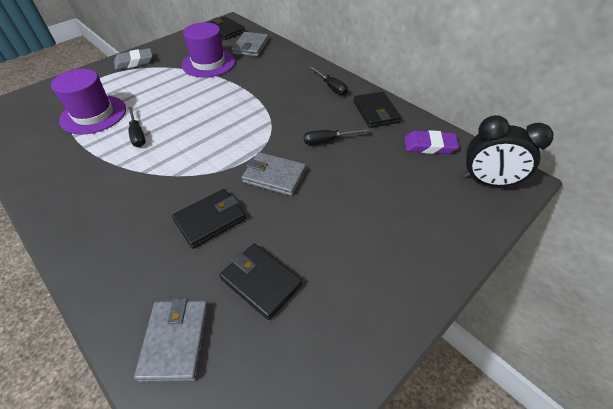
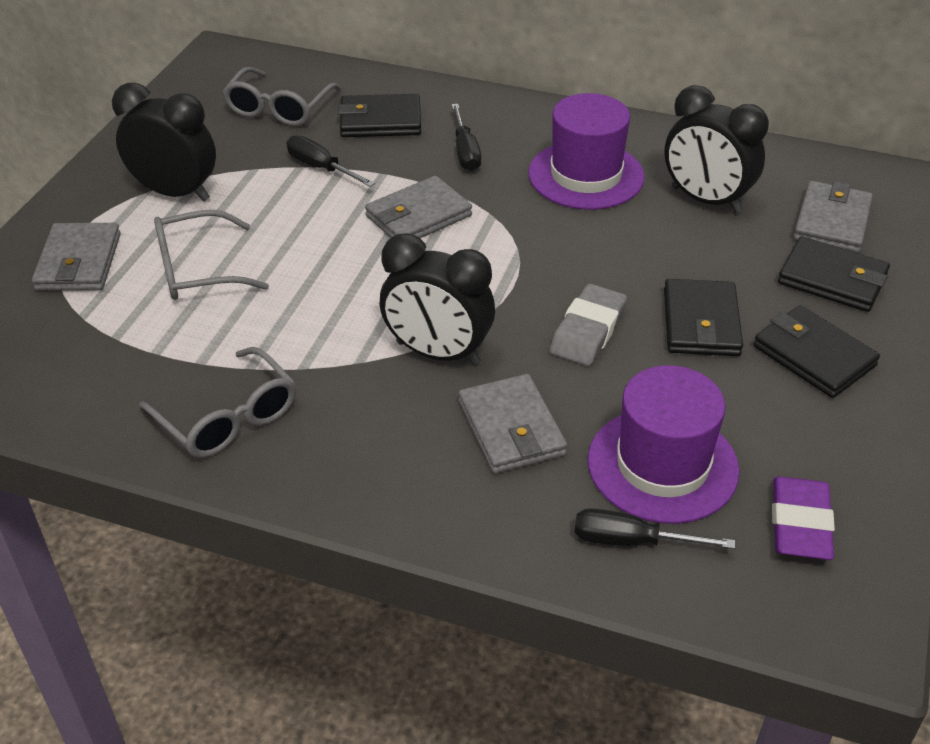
black clock: 1 -> 3
grey glasses: 0 -> 3
grey wallet: 3 -> 4

